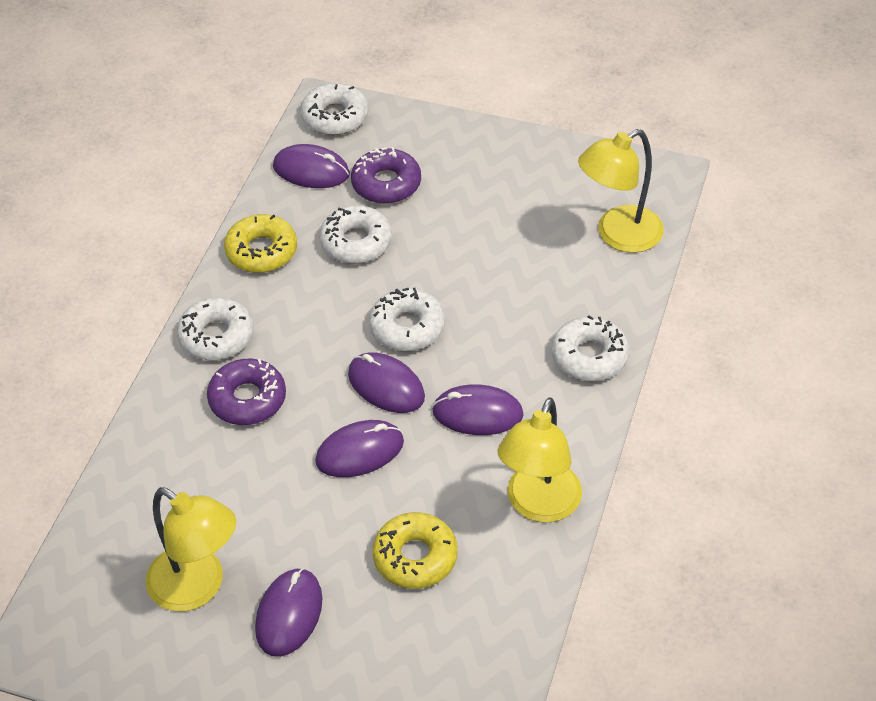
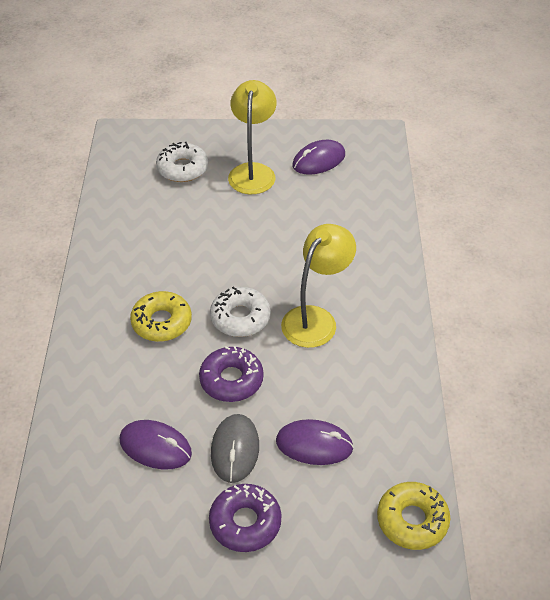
grey mouse: 0 -> 1
purple mouse: 5 -> 3
white donut: 5 -> 2
yellow lamp: 3 -> 2

